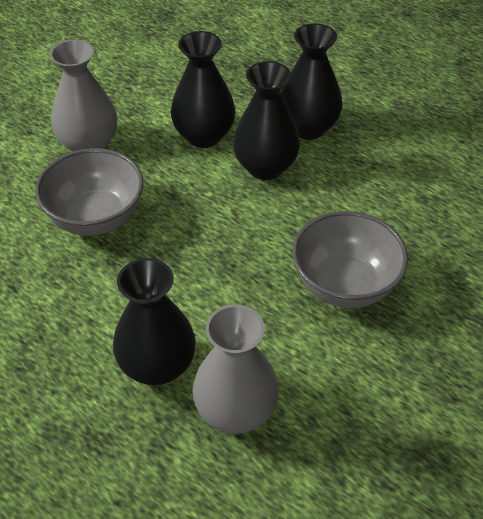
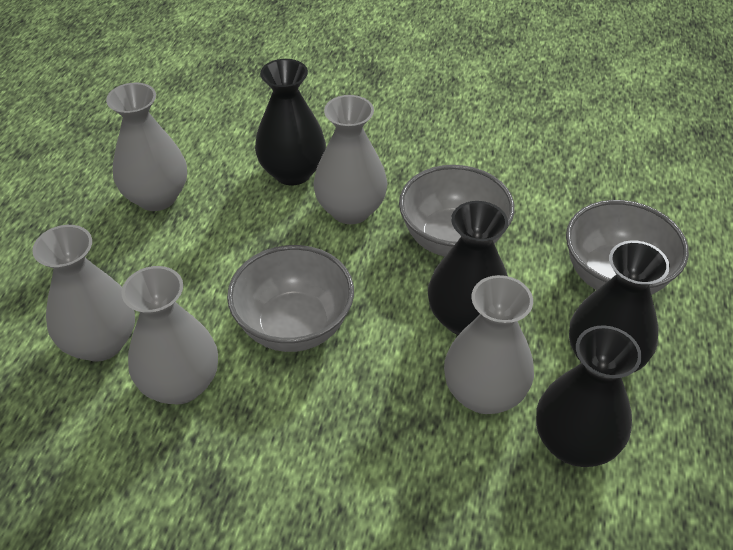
grey bowl: 2 -> 3
grey vase: 2 -> 5

